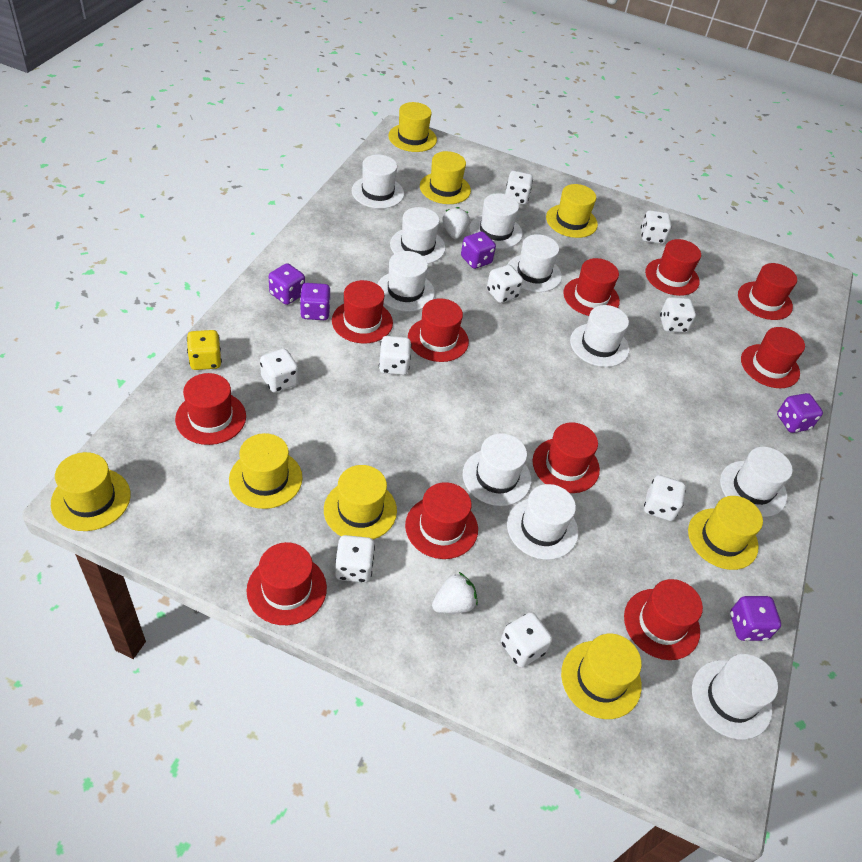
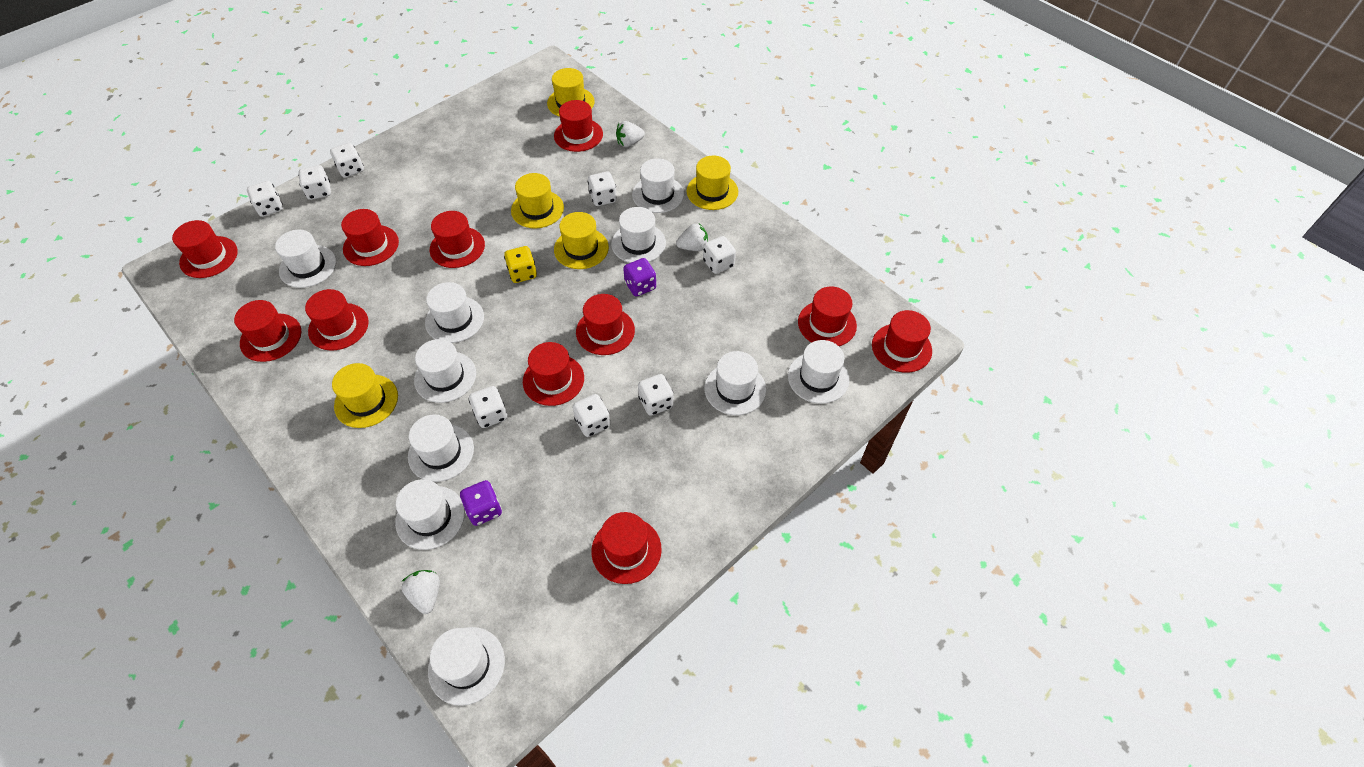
purple dice: 5 -> 2
white dice: 9 -> 8
white strawberry: 2 -> 3
yellow hat: 8 -> 5

